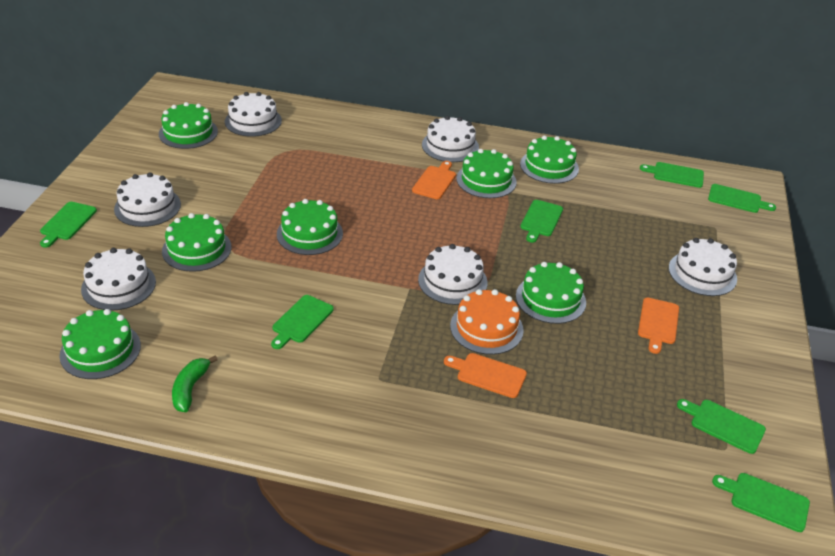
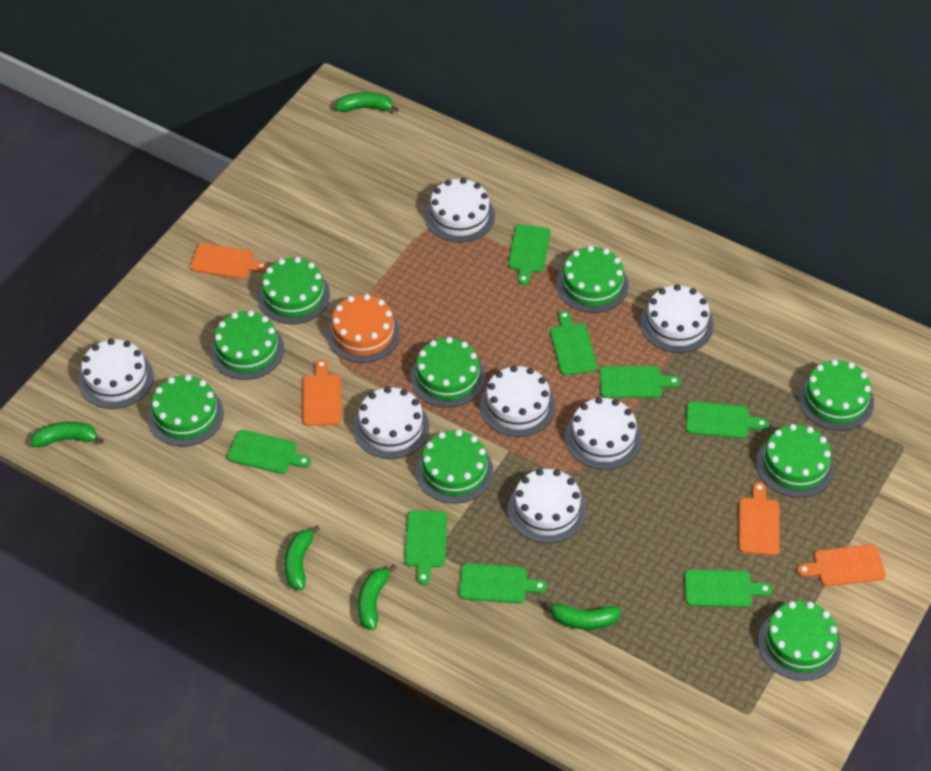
green banana: 1 -> 5
green cake: 7 -> 9
green cutting board: 7 -> 8
orange cutting board: 3 -> 4
white cake: 6 -> 7

